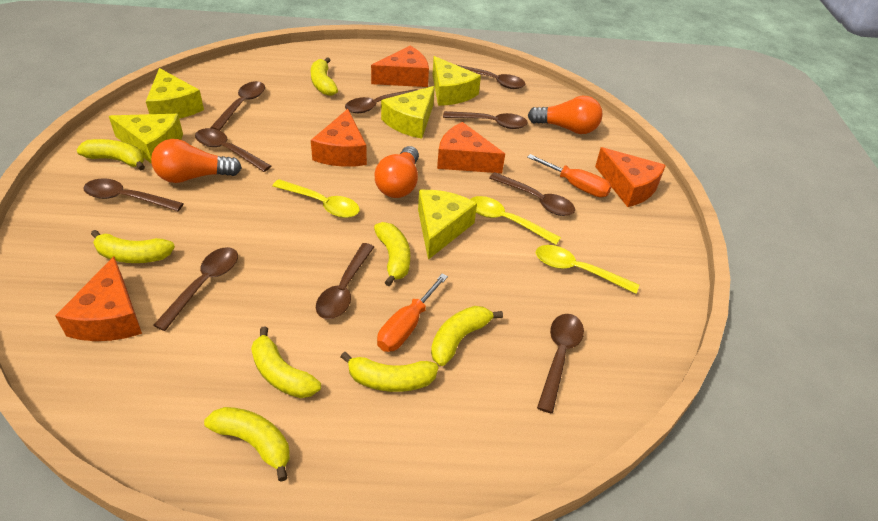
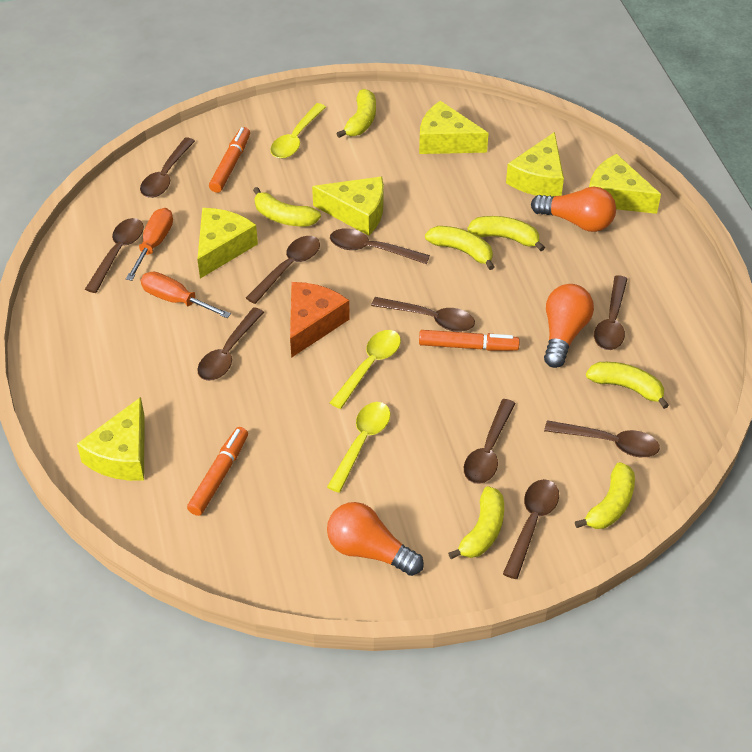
orange cheese: 5 -> 1
orange marker: 0 -> 3
yellow banana: 8 -> 7
yellow cheese: 5 -> 6

